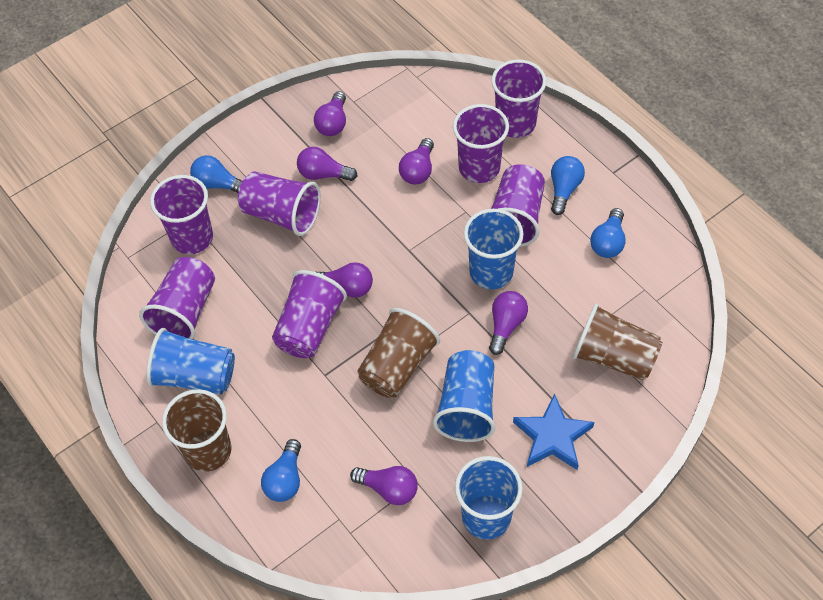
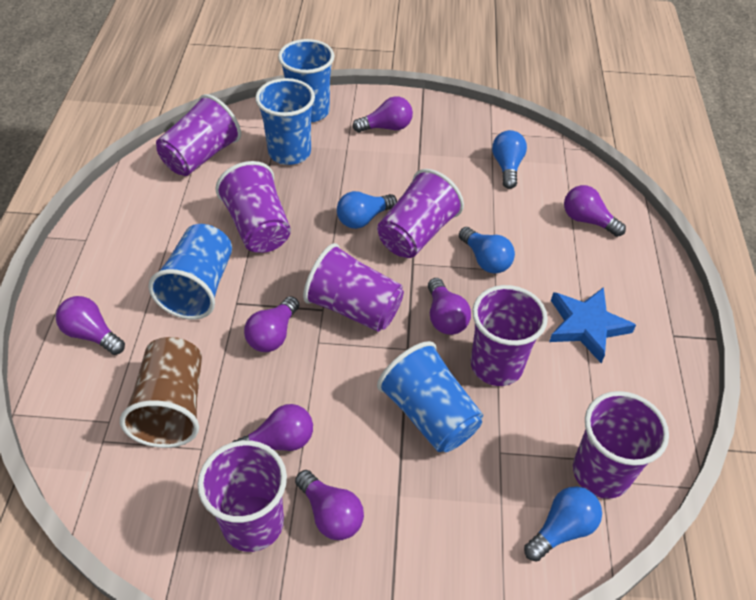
brown cup: 3 -> 1
purple light bulb: 6 -> 7

